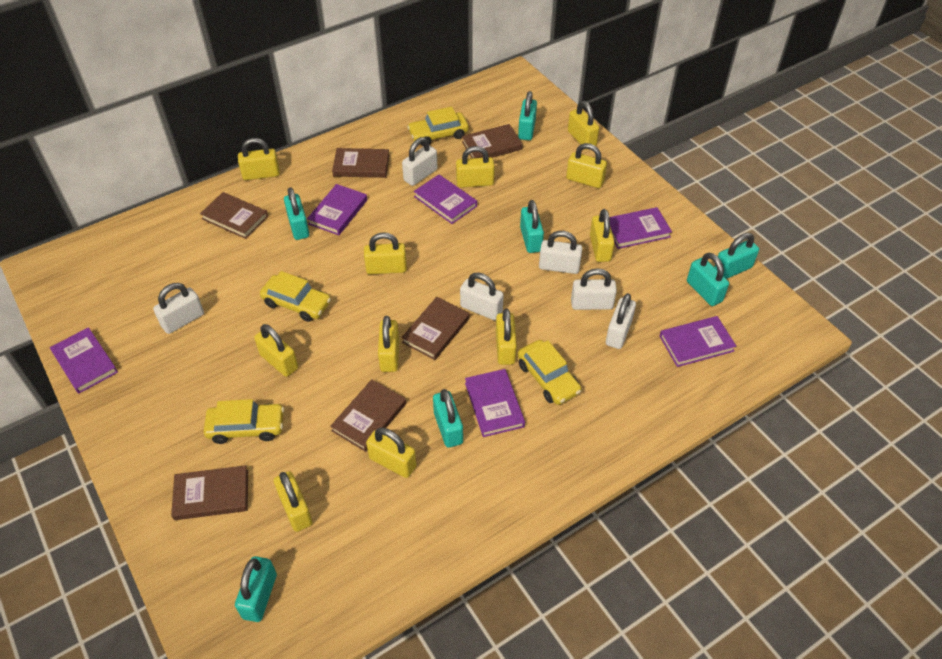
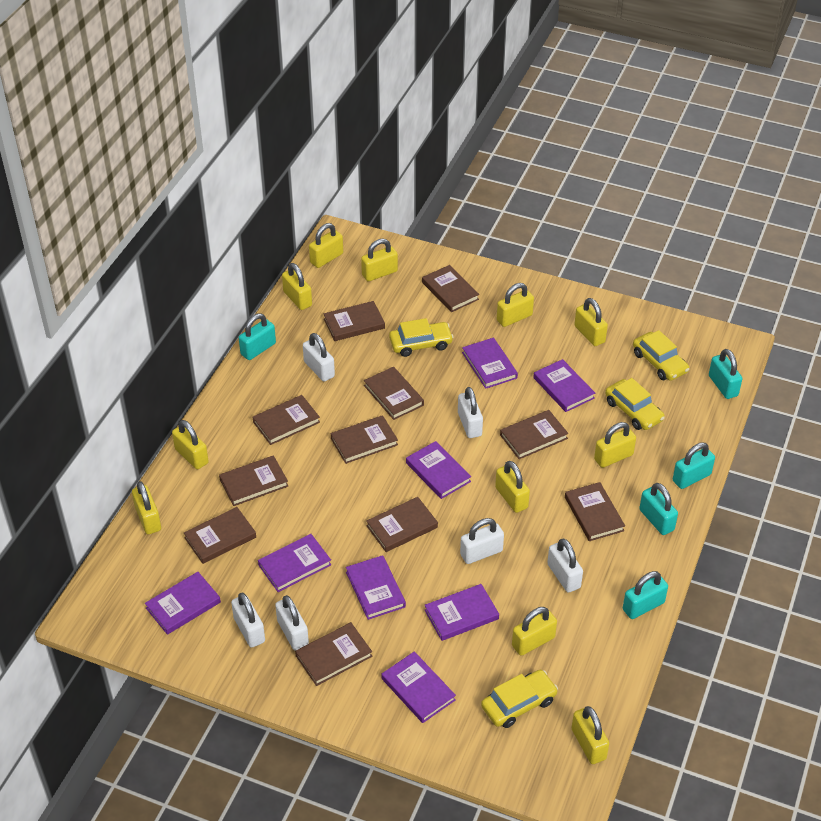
brown book: 6 -> 11
purple book: 6 -> 8
turquoise padlock: 7 -> 5

